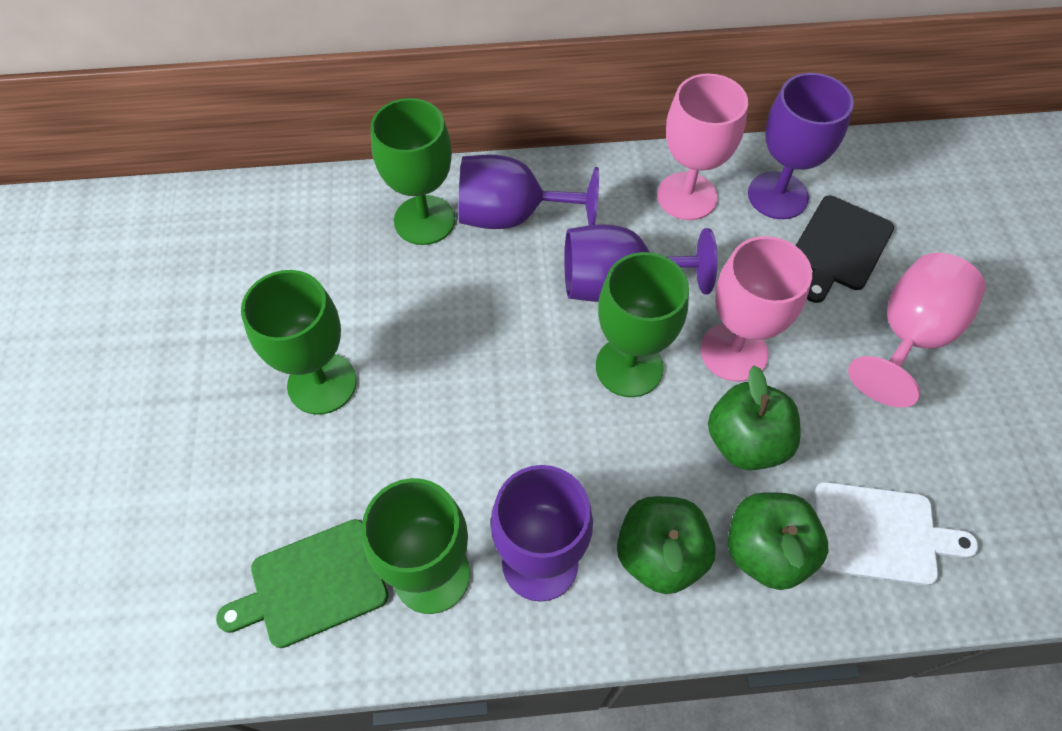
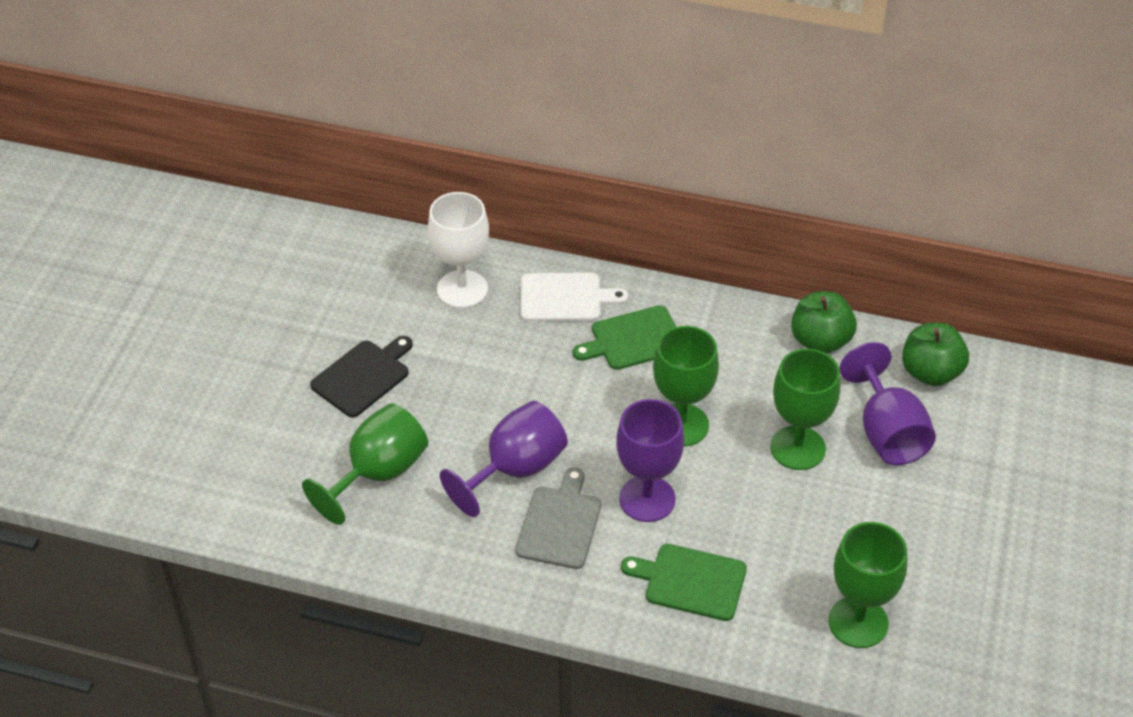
green apple: 3 -> 2
green cutting board: 1 -> 2
grey cutting board: 0 -> 1
pink goblet: 3 -> 0
purple goblet: 4 -> 3
white goblet: 0 -> 1

